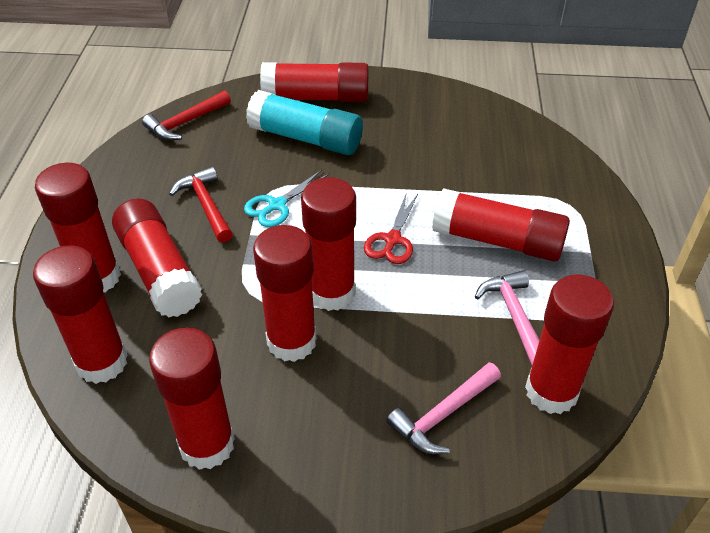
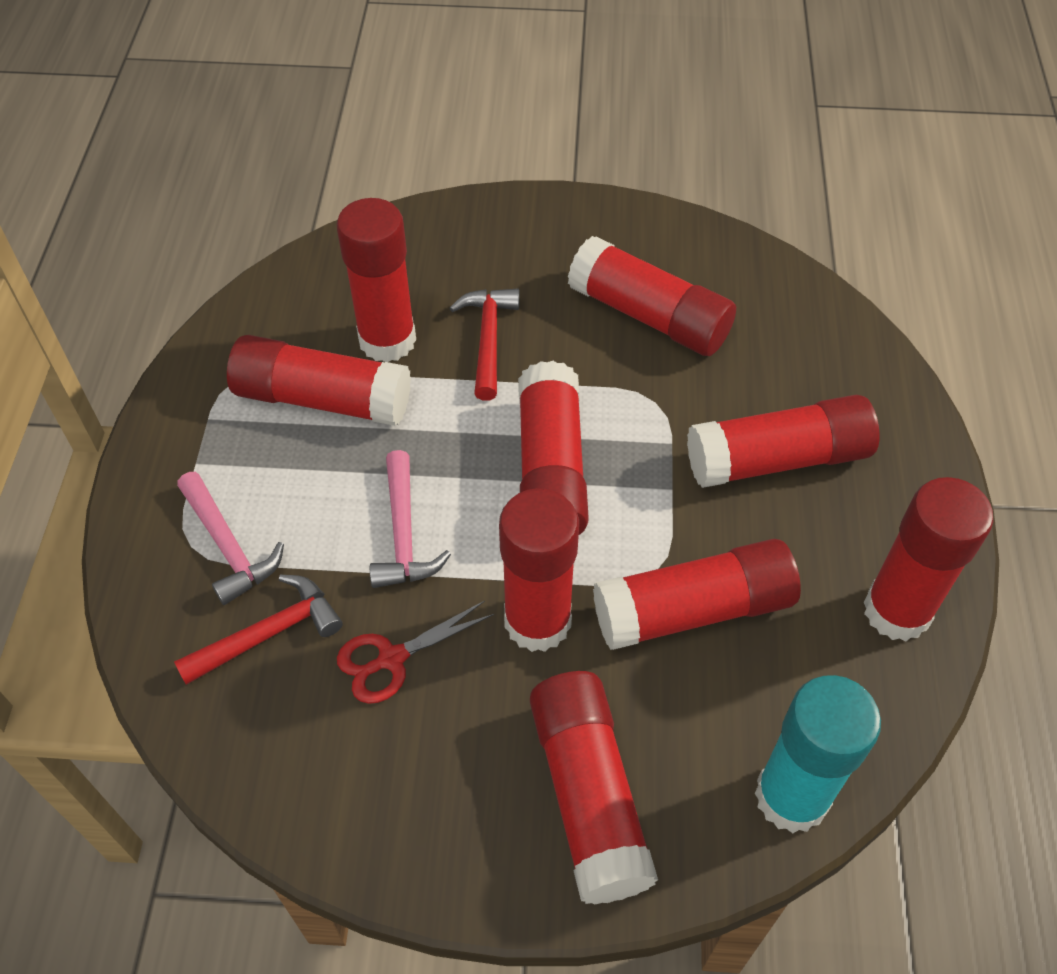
turquoise scissors: 1 -> 0

